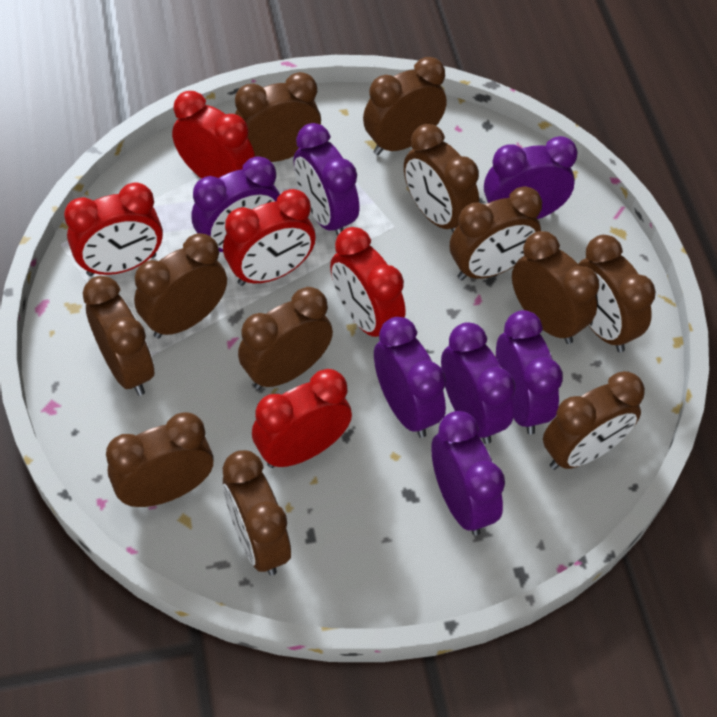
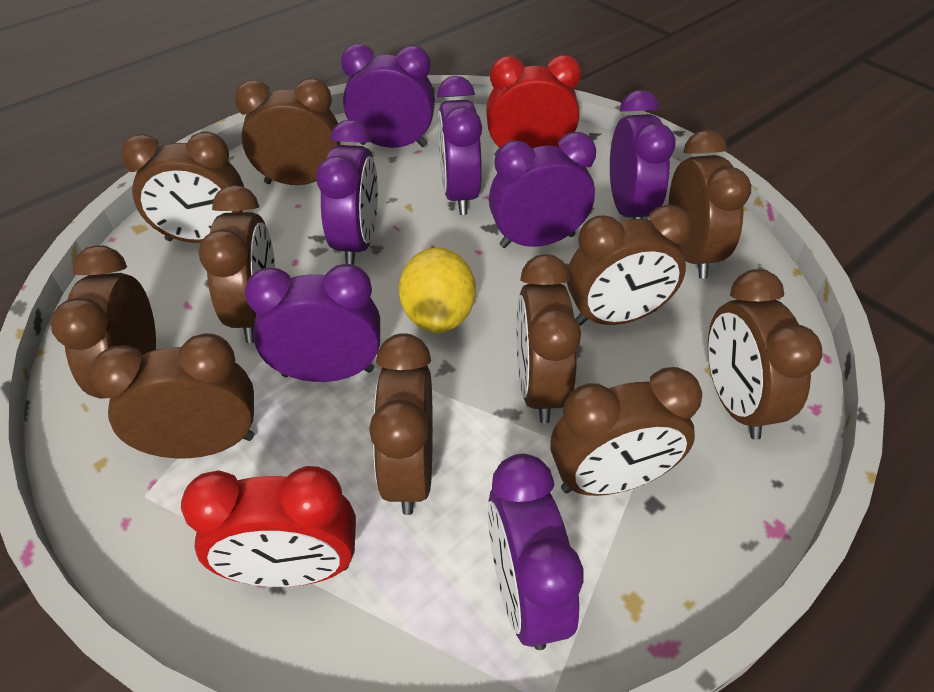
brown clock: 12 -> 11
red clock: 5 -> 2
yellow lemon: 0 -> 1

